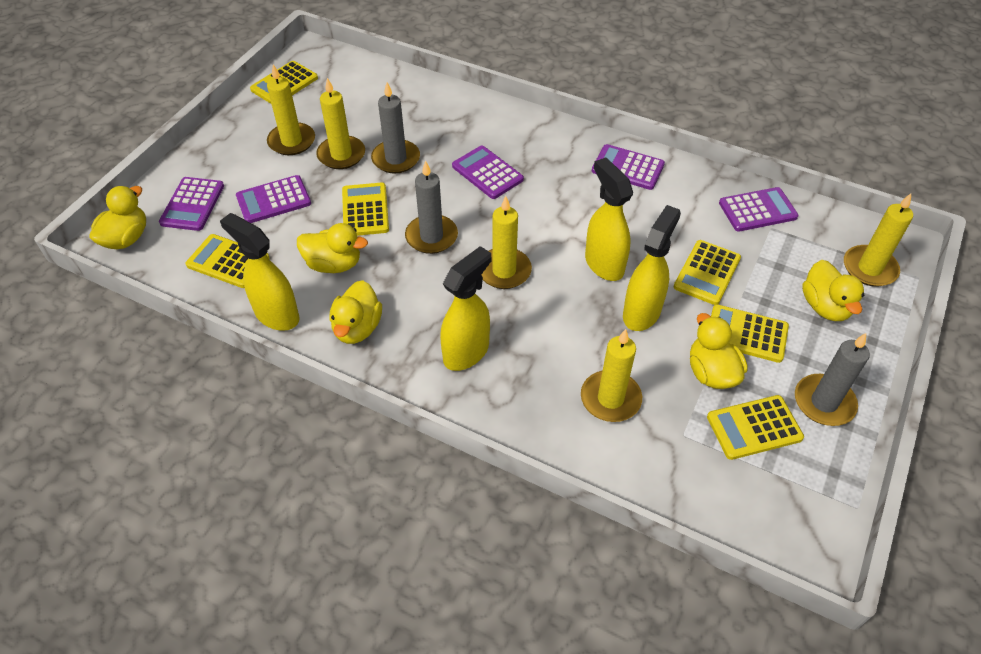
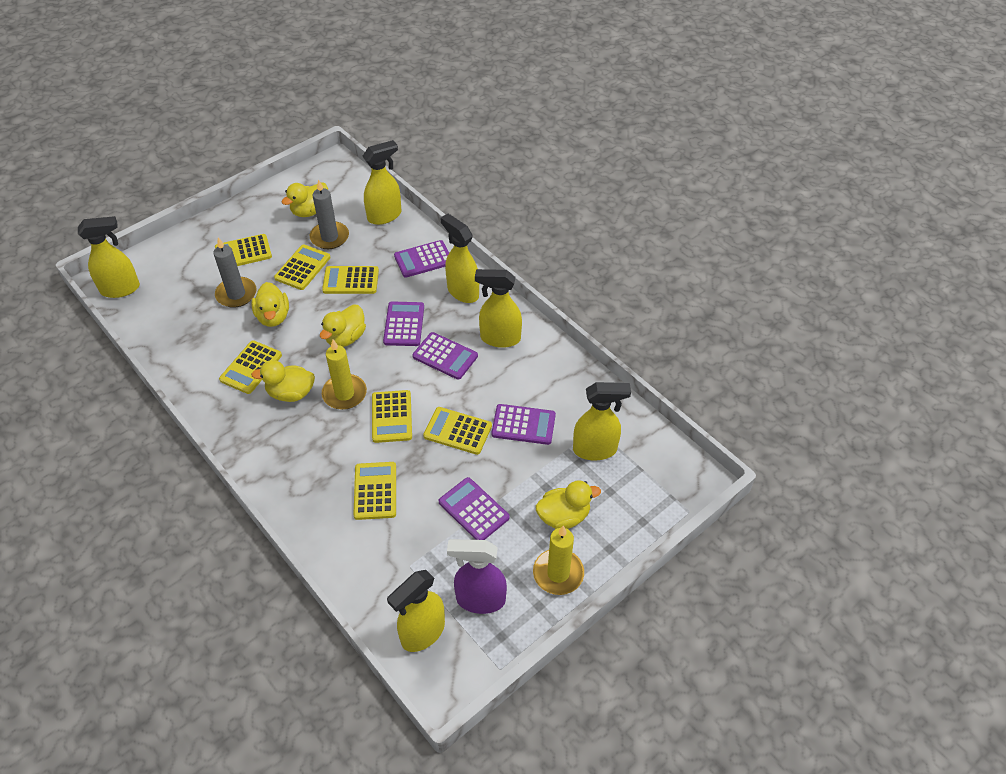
grey candle: 3 -> 2
purple spray bottle: 0 -> 1
yellow calculator: 6 -> 7
yellow candle: 5 -> 2
yellow spray bottle: 4 -> 6

